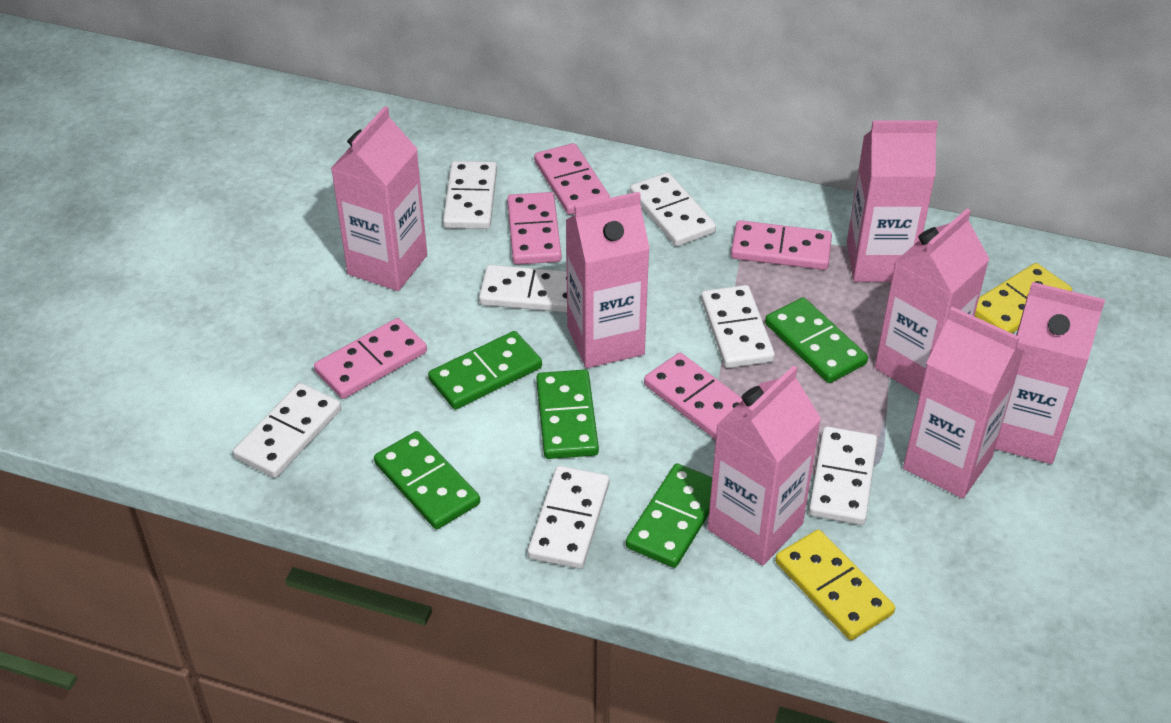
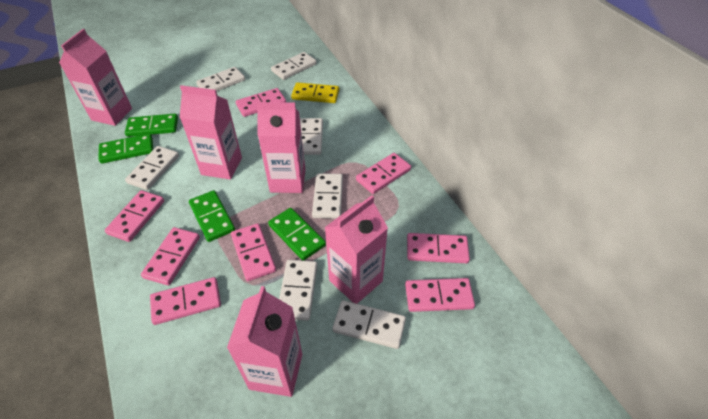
green domino: 5 -> 4
pink carton: 7 -> 5
pink domino: 5 -> 8
yellow domino: 2 -> 1

